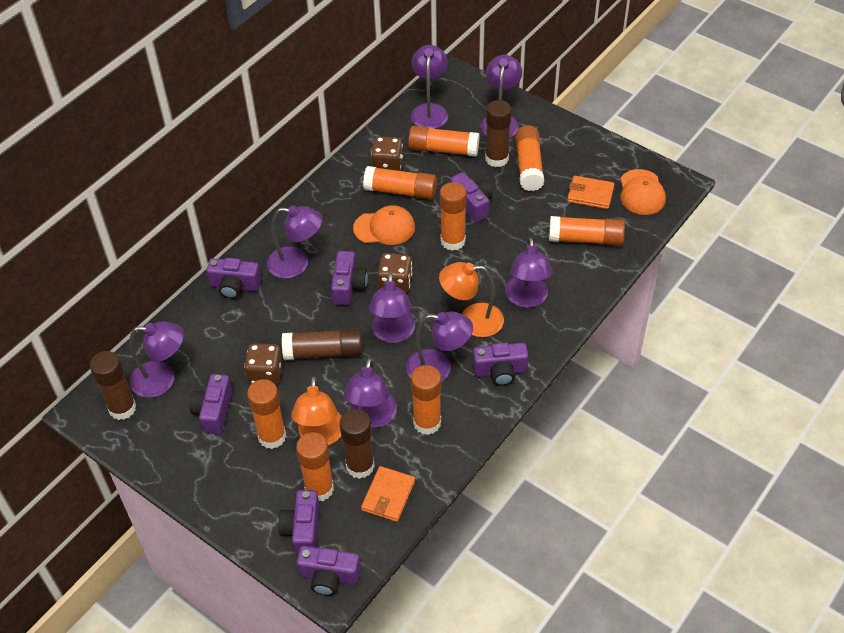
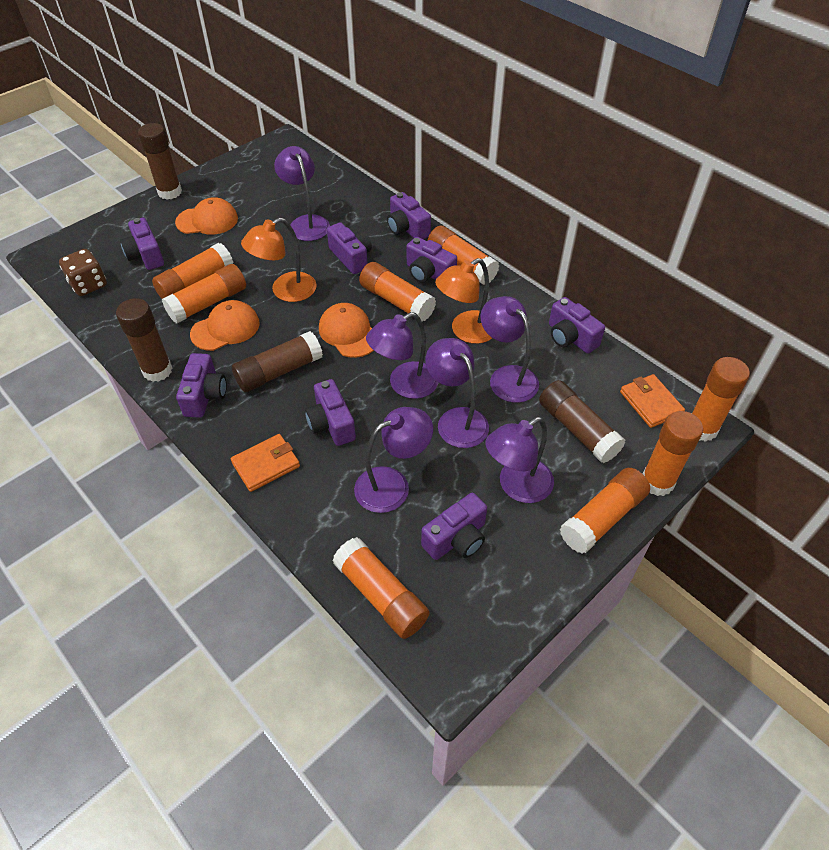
brown dice: 3 -> 1
orange cap: 2 -> 3
purple camera: 7 -> 8
purple lamp: 8 -> 6

